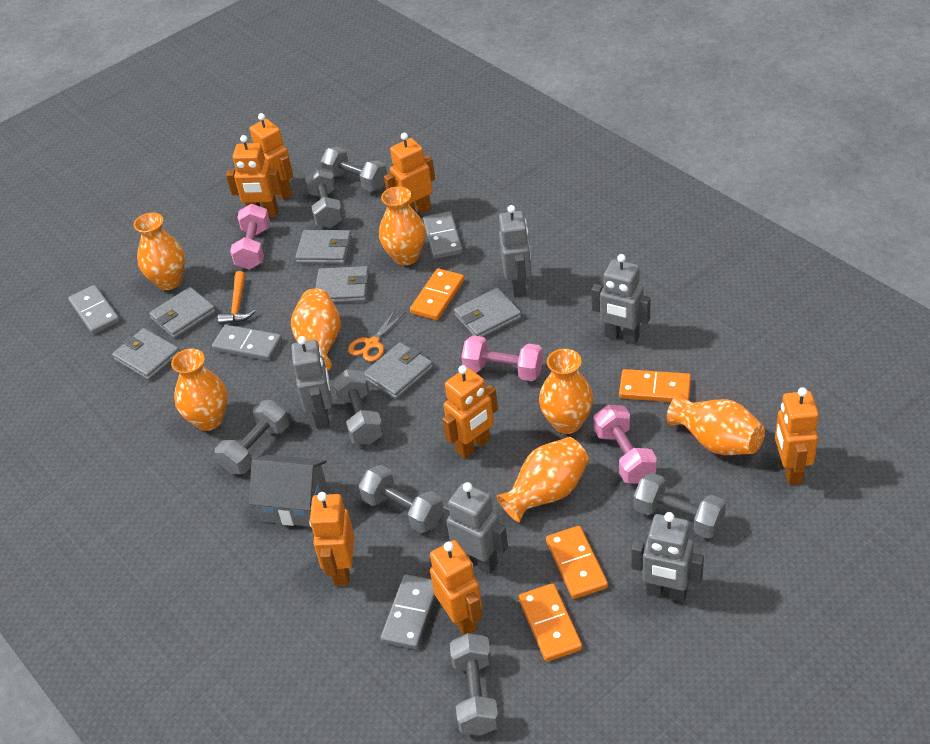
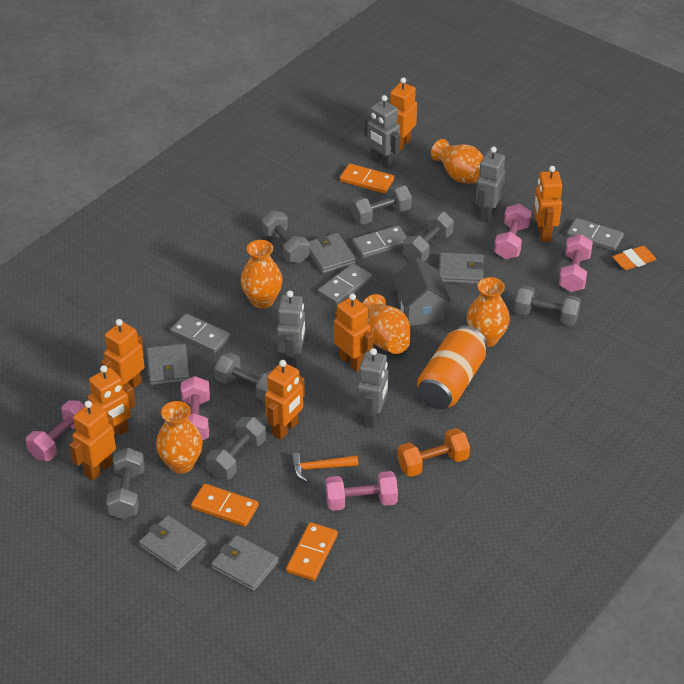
grey robot: 5 -> 4
grey wallet: 6 -> 5
orange can: 0 -> 1
orange domino: 4 -> 3
orange dumbbell: 0 -> 1
orange eraser: 0 -> 1
orange scissors: 1 -> 0
orange vase: 7 -> 5
pink dumbbell: 3 -> 5

